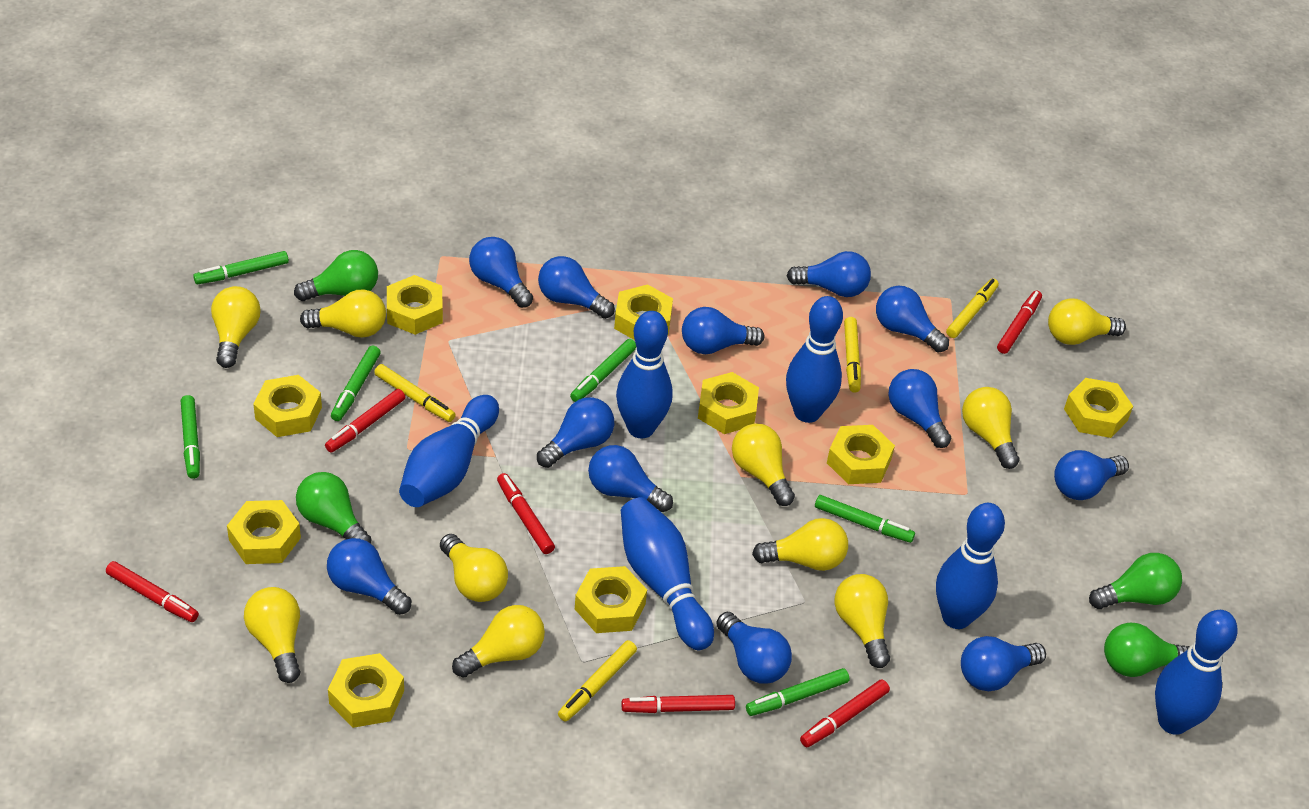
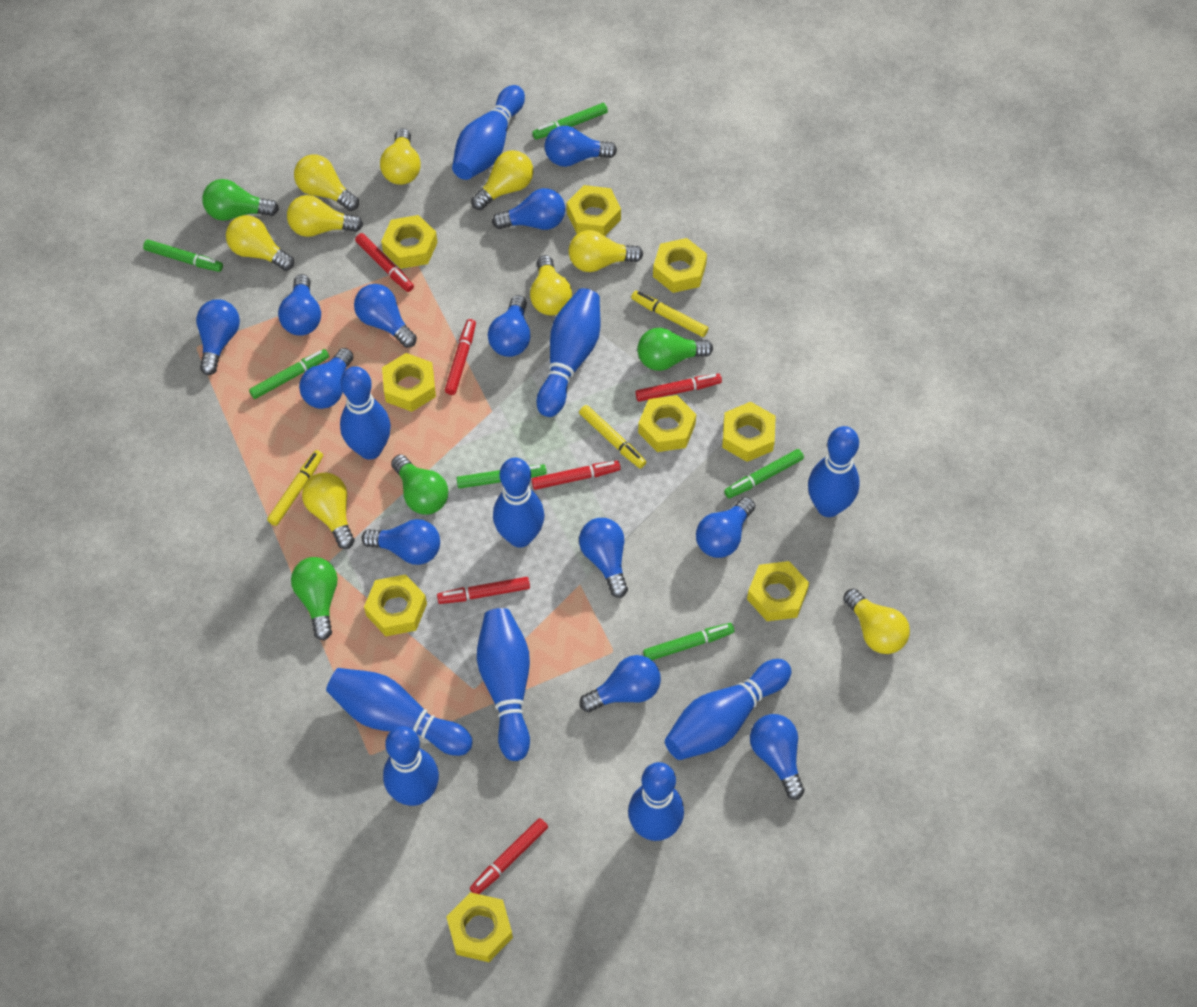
blue bowling pin: 6 -> 10
yellow light bulb: 10 -> 9
yellow marker: 4 -> 3

